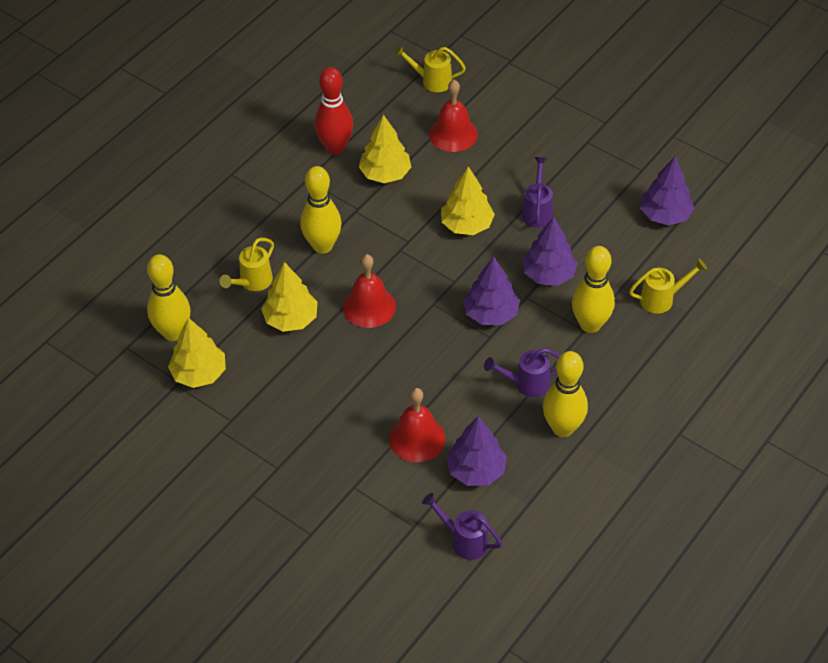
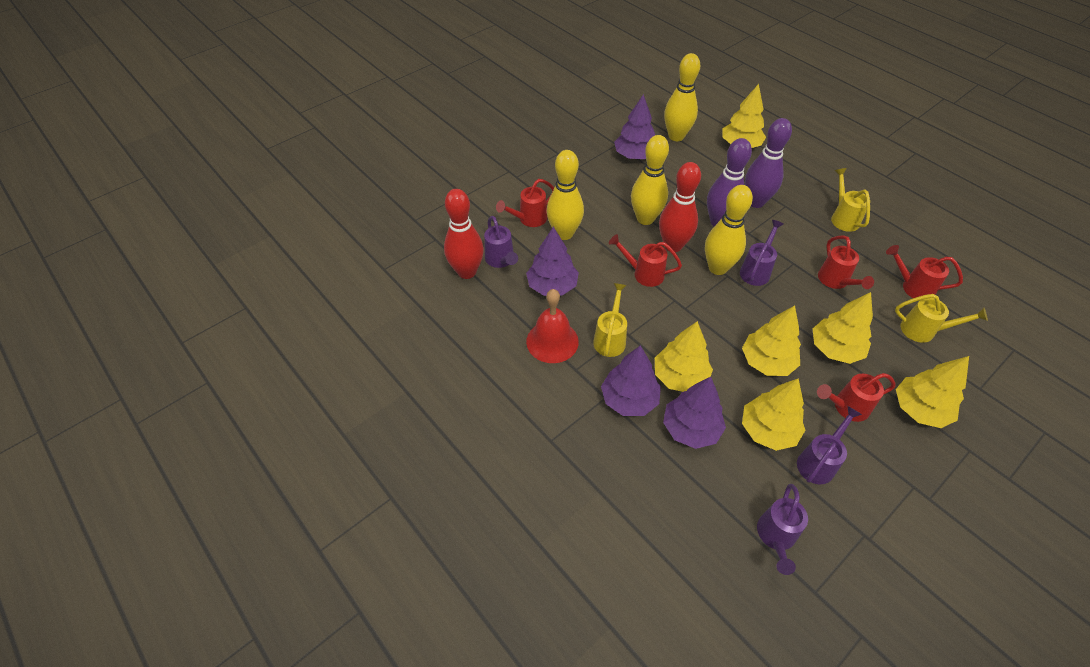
purple bowling pin: 0 -> 2
purple watering can: 3 -> 4
red bell: 3 -> 1
red bowling pin: 1 -> 2
red watering can: 0 -> 5
yellow tree: 4 -> 6

